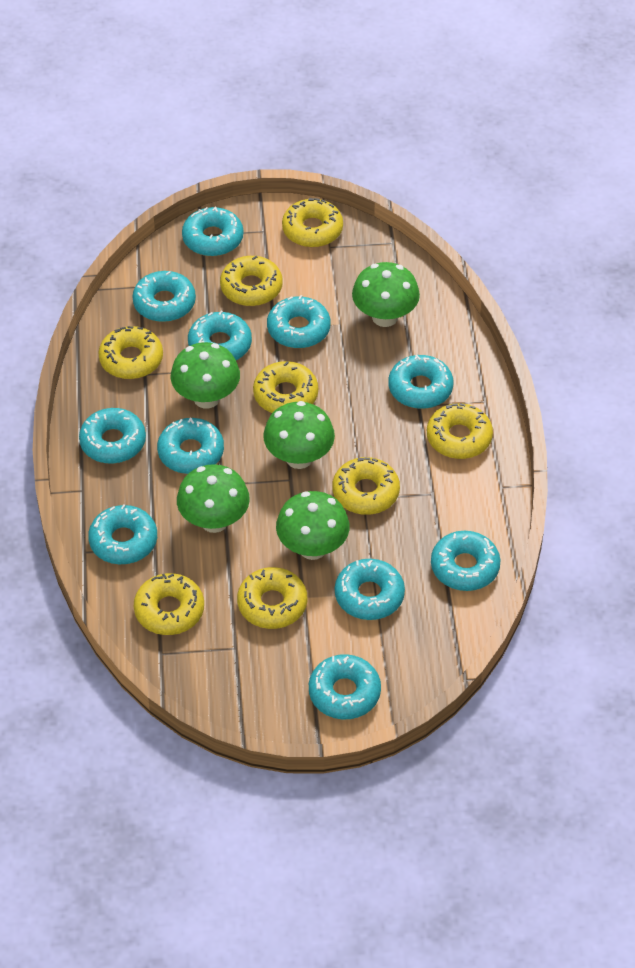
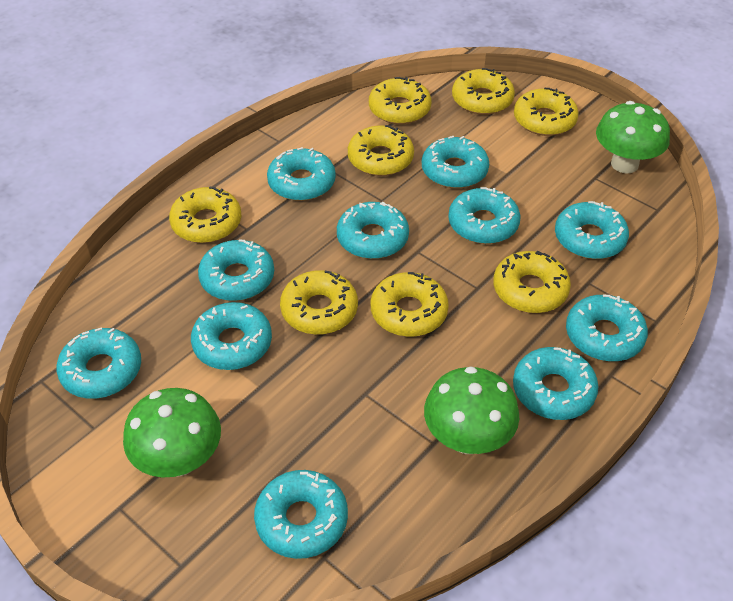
green mushroom: 5 -> 3

